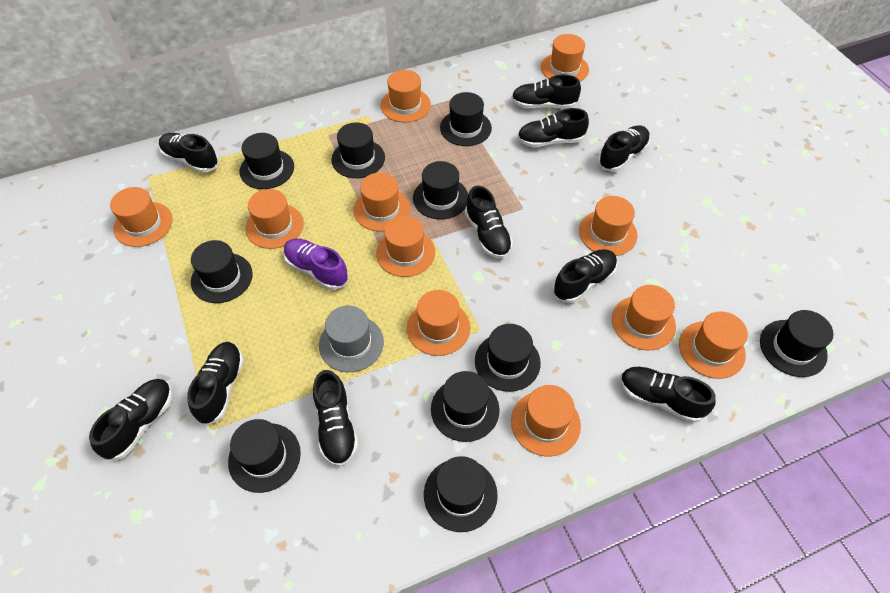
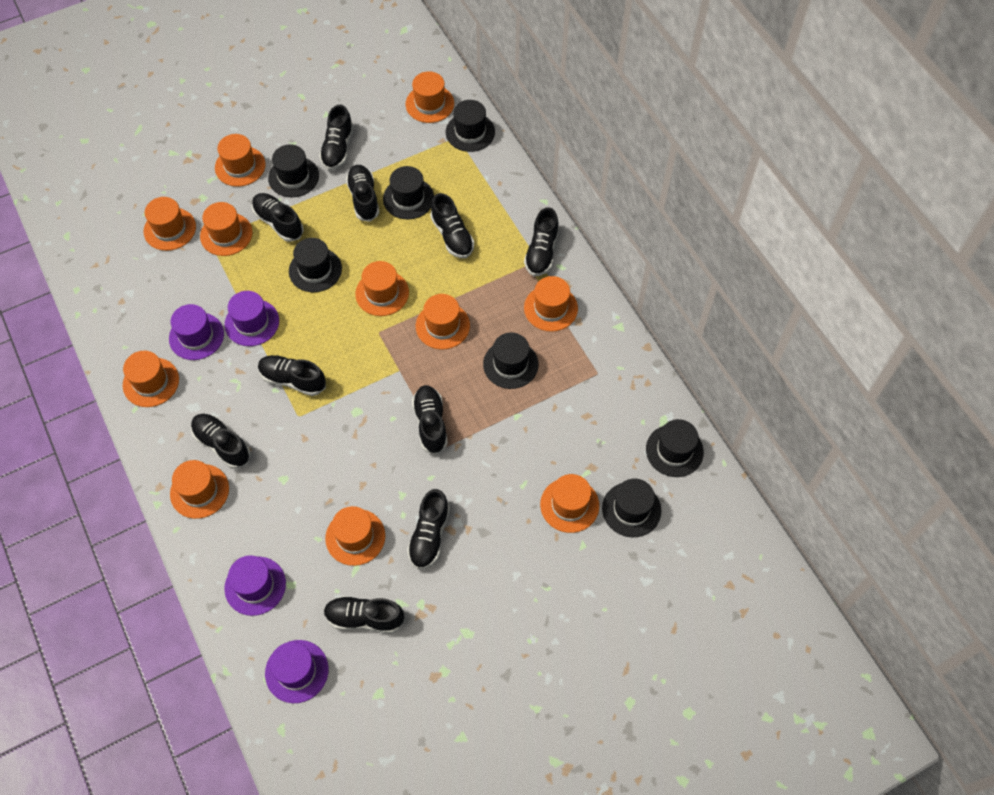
black hat: 10 -> 7
grey hat: 1 -> 0
purple hat: 0 -> 4
purple shoe: 1 -> 0

